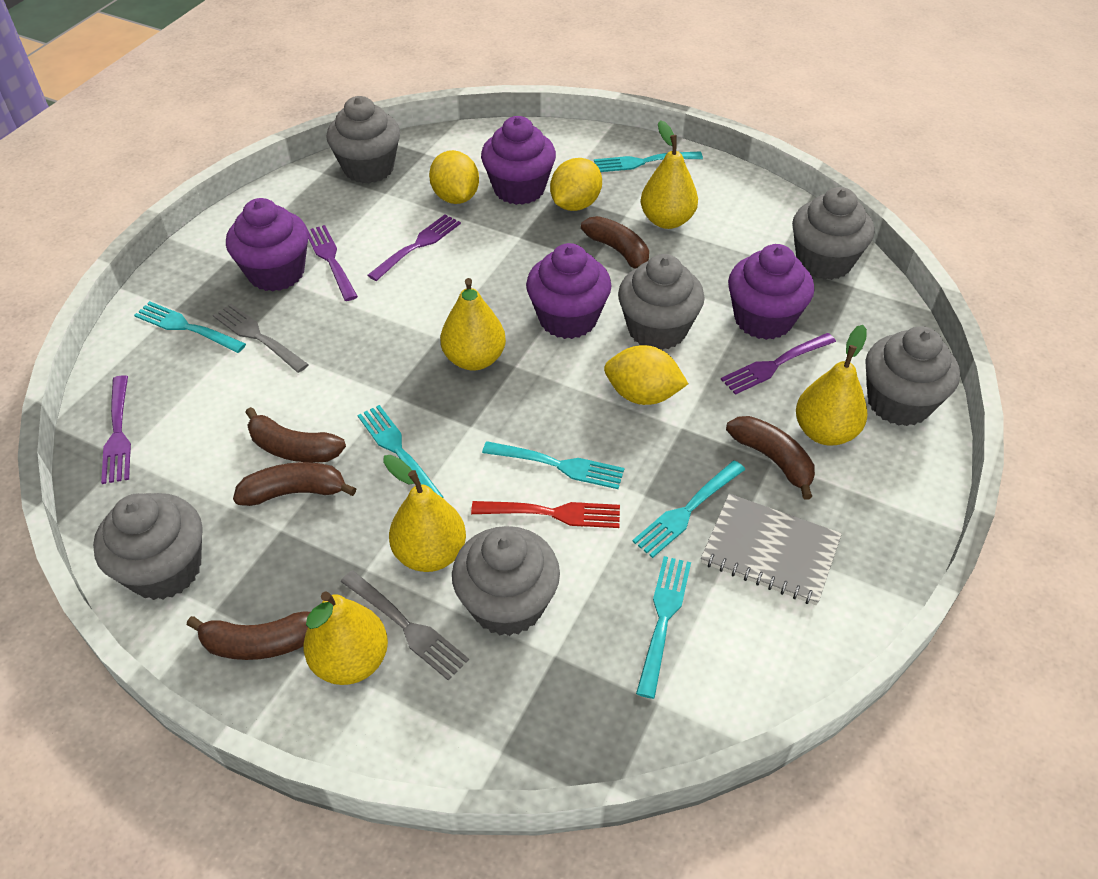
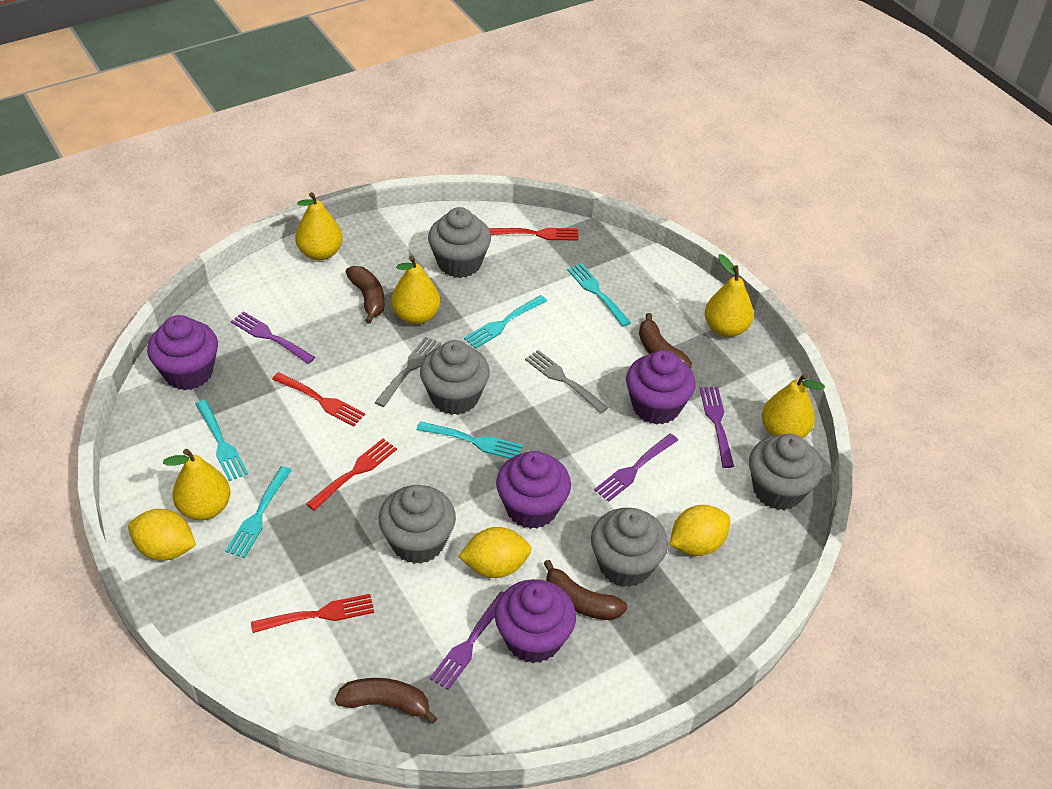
brown banana: 5 -> 4
grey cupcake: 6 -> 5
grey notebook: 1 -> 0
red fork: 1 -> 4
turquoise fork: 6 -> 5

